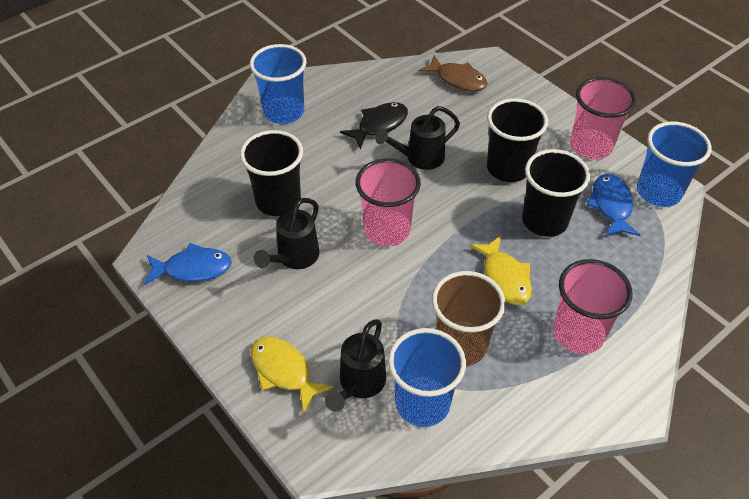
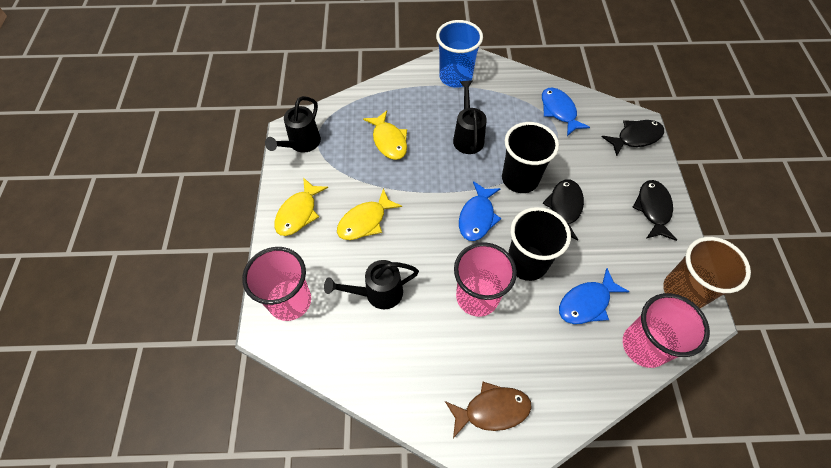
black cup: 3 -> 2
black fish: 1 -> 3
blue cup: 3 -> 1
blue fish: 2 -> 3
yellow fish: 2 -> 3

